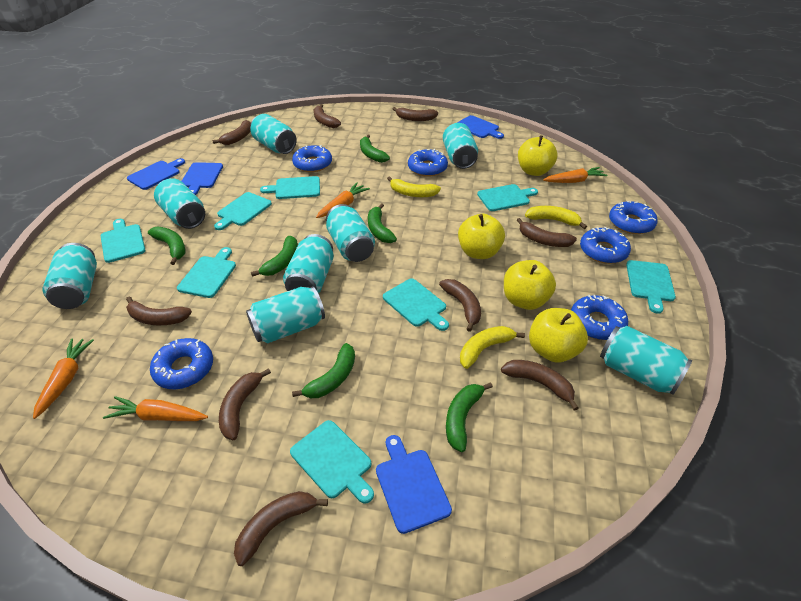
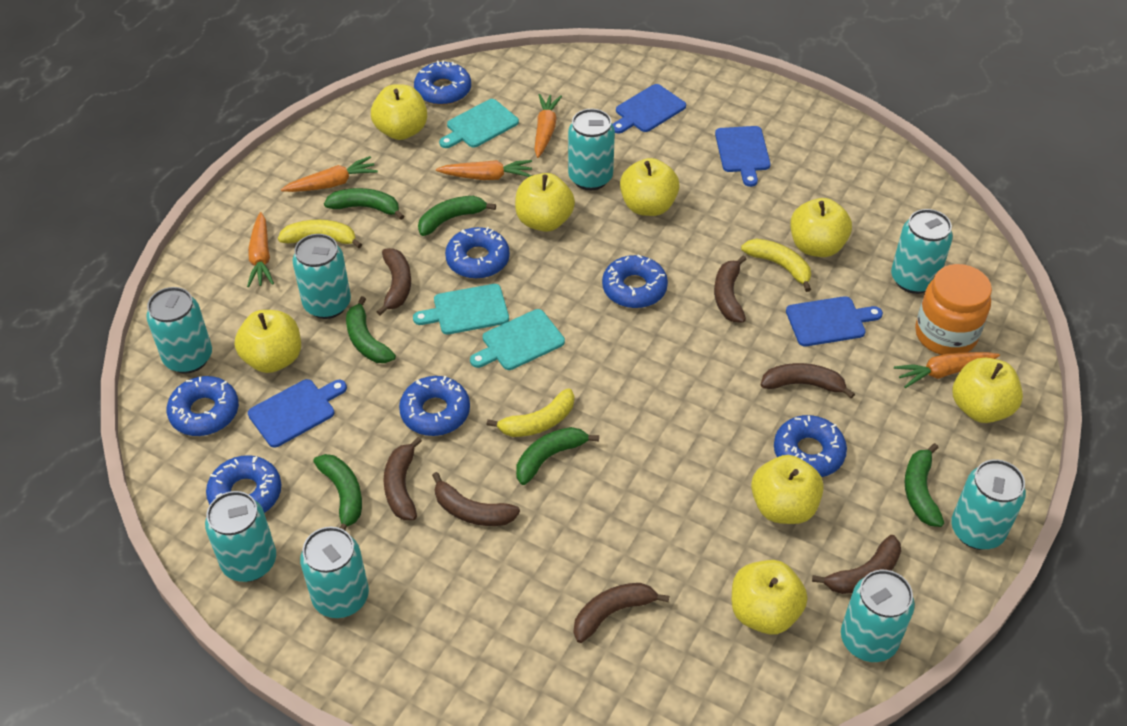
blue donut: 6 -> 7
brown banana: 9 -> 7
orange carrot: 4 -> 5
orange jar: 0 -> 1
turquoise cutting board: 8 -> 3
yellow apple: 4 -> 8

